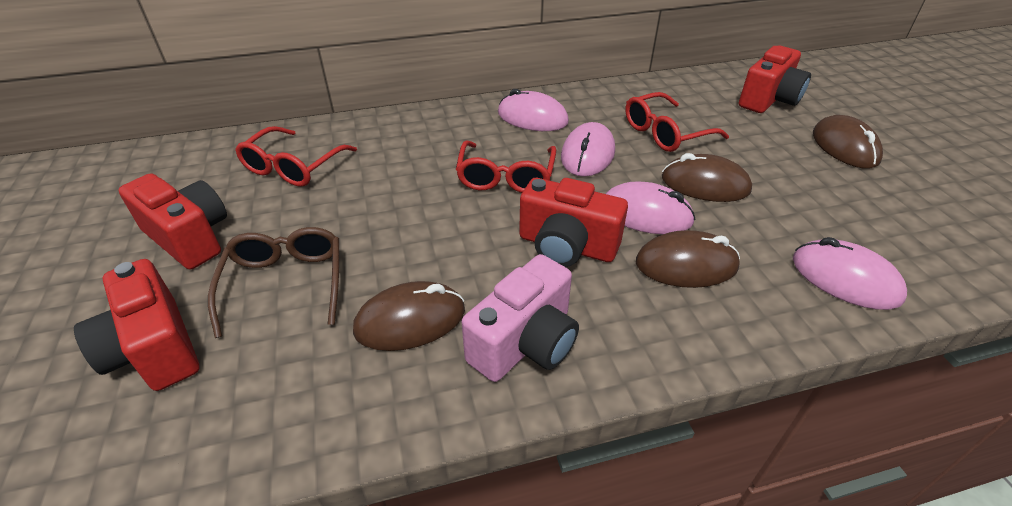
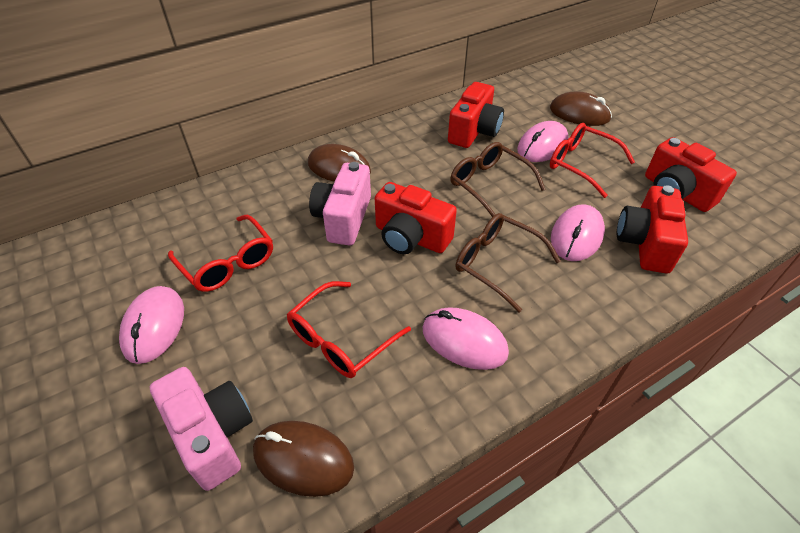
brown glasses: 1 -> 2
brown mouse: 4 -> 3
pink camera: 1 -> 2

